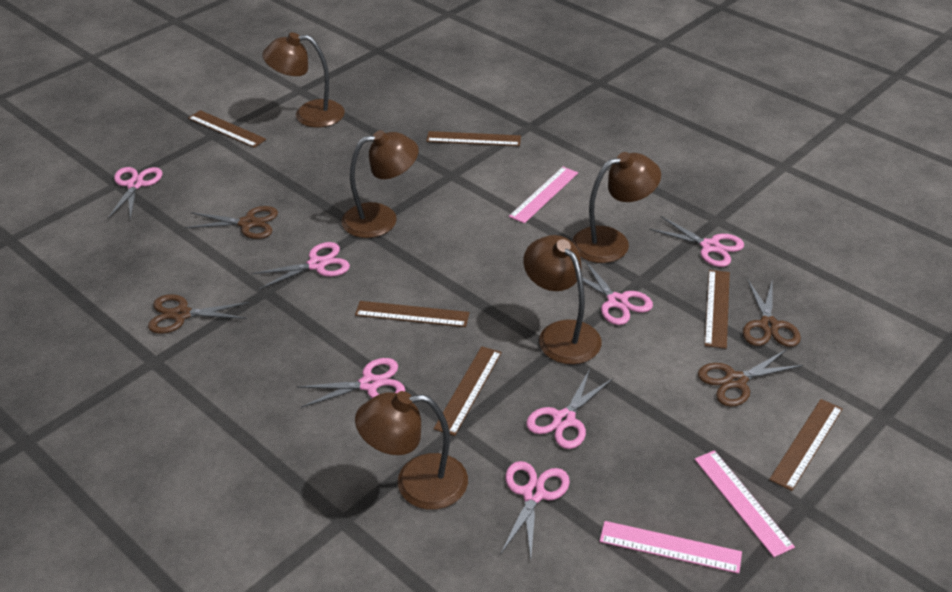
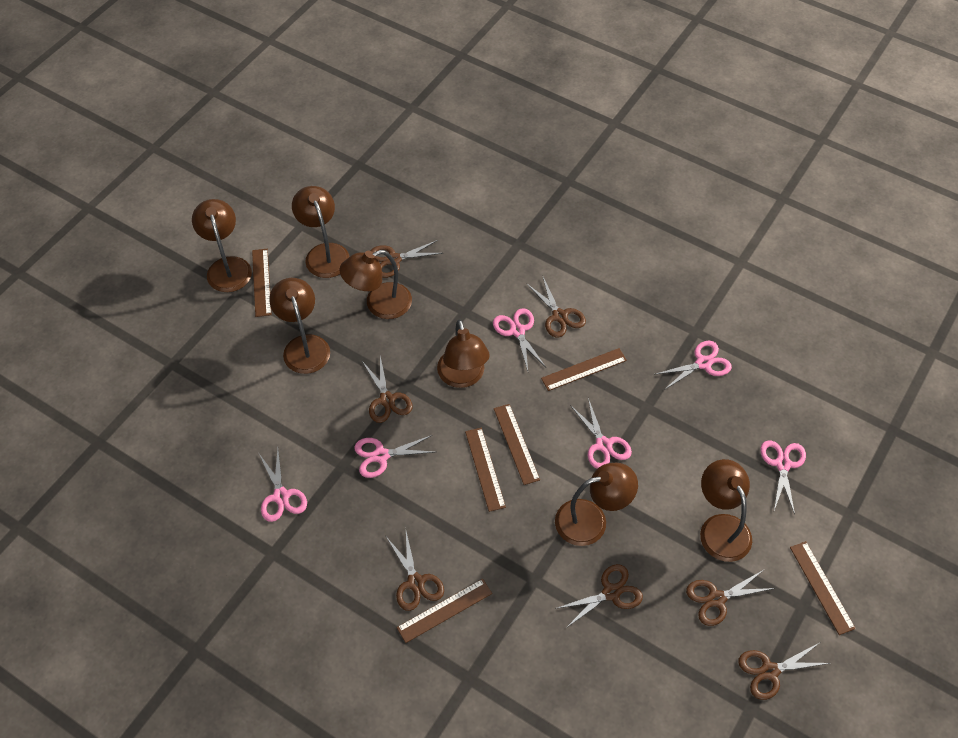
brown lamp: 5 -> 7
brown scissors: 4 -> 7
pink ruler: 3 -> 0
pink scissors: 7 -> 6

